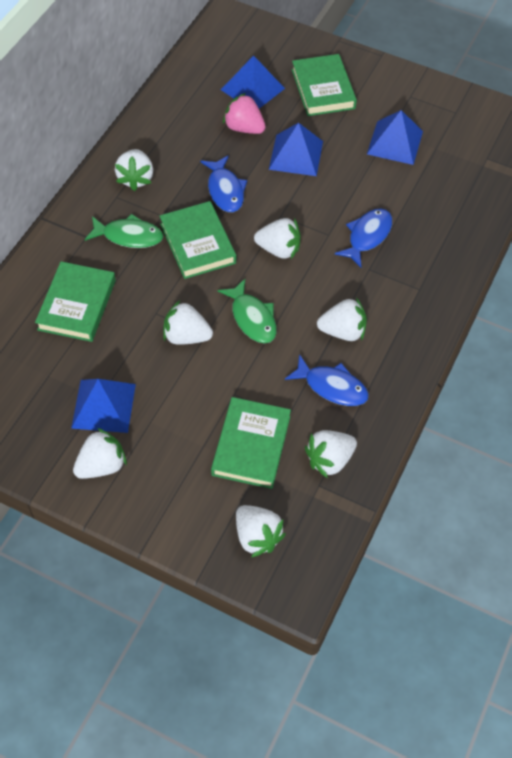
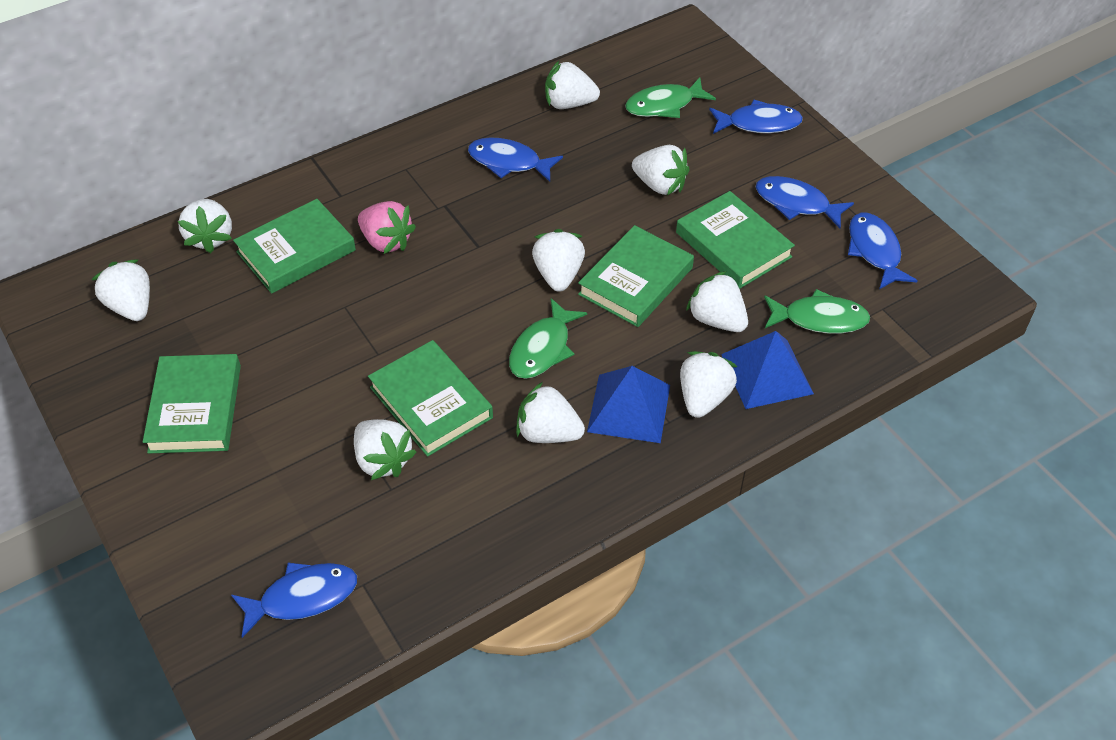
blue fish: 3 -> 5
blue pyramid: 4 -> 2
green book: 4 -> 5
green fish: 2 -> 3
white strawberry: 7 -> 9

